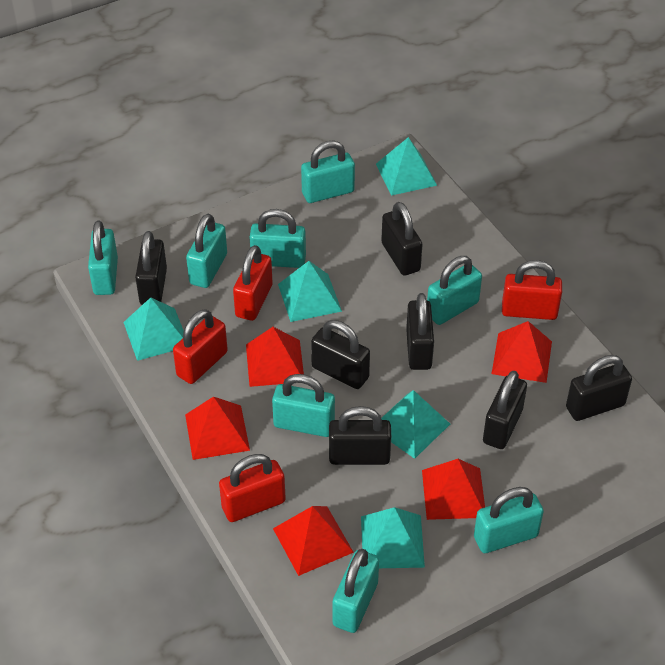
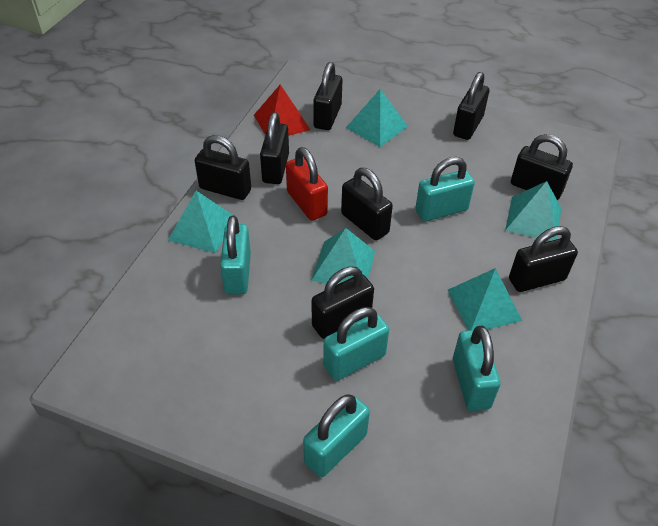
black padlock: 7 -> 8
red padlock: 4 -> 1
red pyramid: 5 -> 1
turquoise padlock: 8 -> 5

